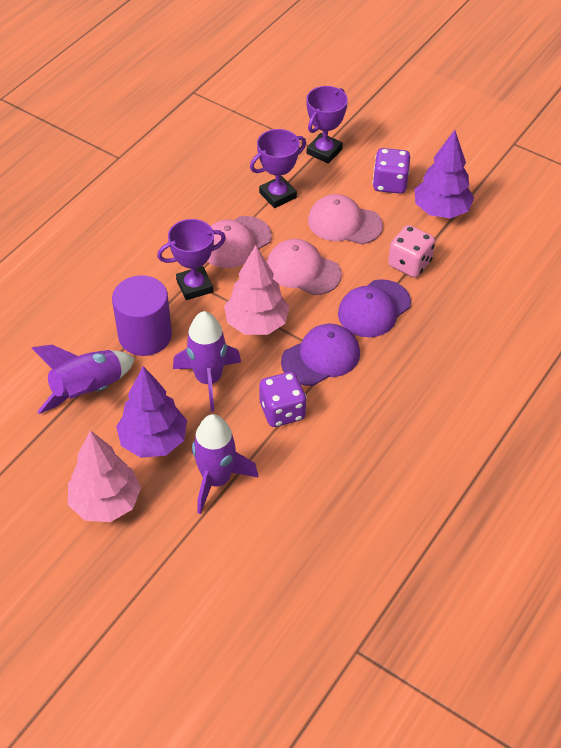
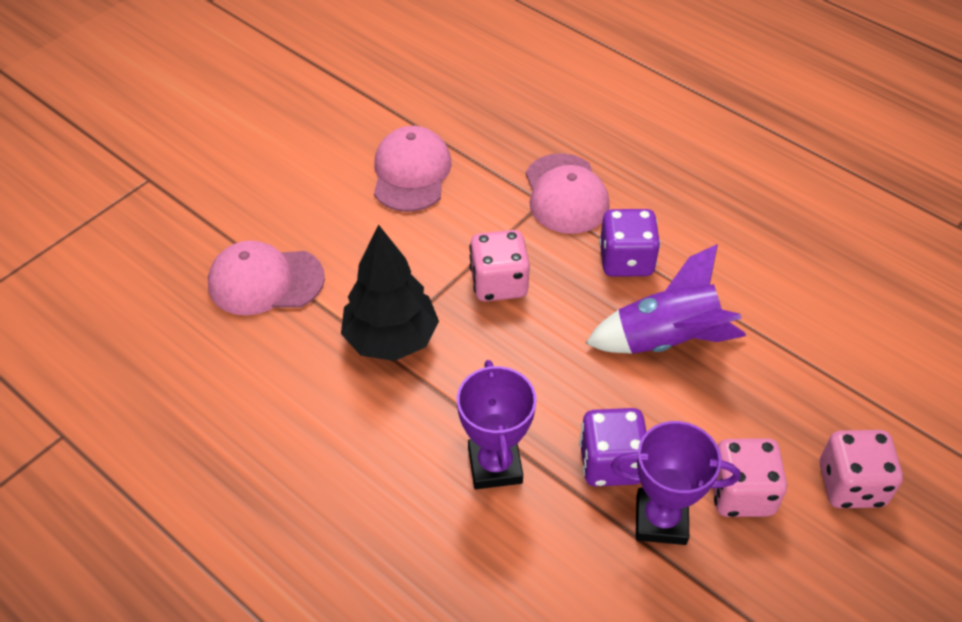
black tree: 0 -> 1
pink dice: 1 -> 3
pink tree: 2 -> 0
purple cap: 2 -> 0
purple cylinder: 1 -> 0
purple rocket: 3 -> 1
purple tree: 2 -> 0
purple trophy: 3 -> 2

